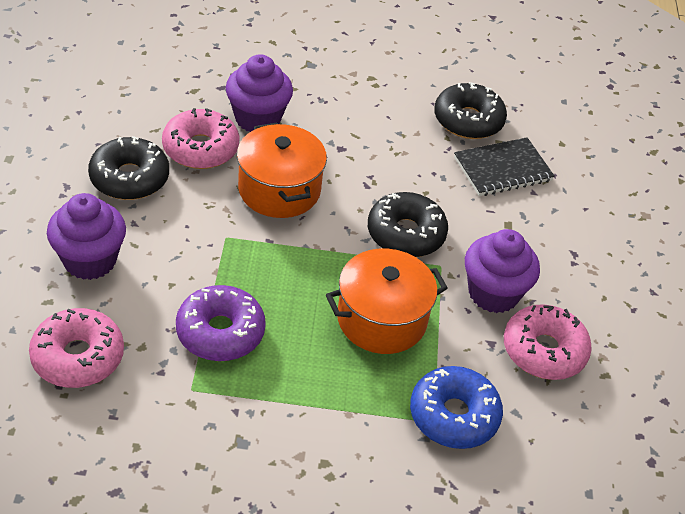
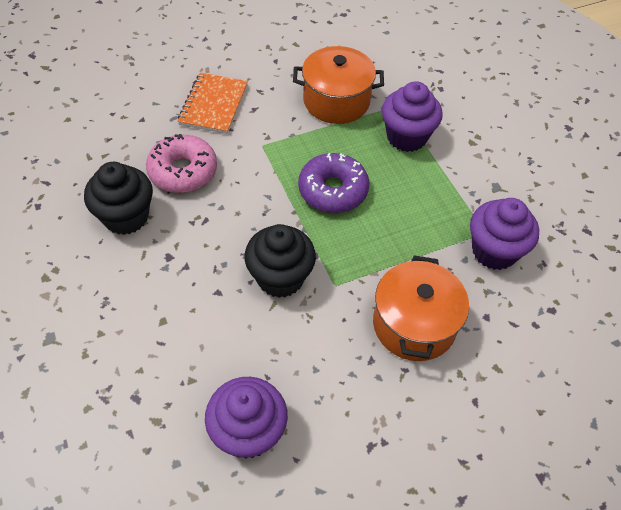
black cupcake: 0 -> 2
black donut: 3 -> 0
black notebook: 1 -> 0
blue donut: 1 -> 0
orange notebook: 0 -> 1
pink donut: 3 -> 1

